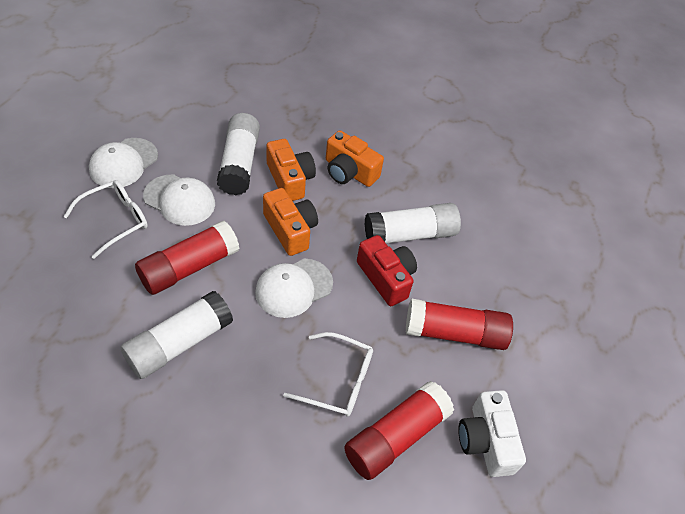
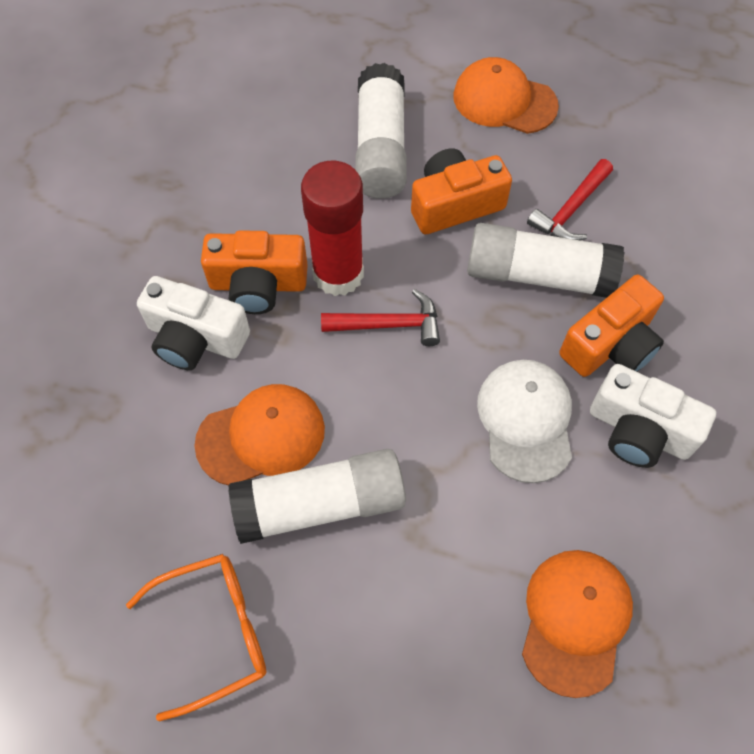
orange cap: 0 -> 3
orange glasses: 0 -> 1
red camera: 1 -> 0
red glue stick: 3 -> 1
red hammer: 0 -> 2
white camera: 1 -> 2
white cap: 3 -> 1
white glasses: 2 -> 0

